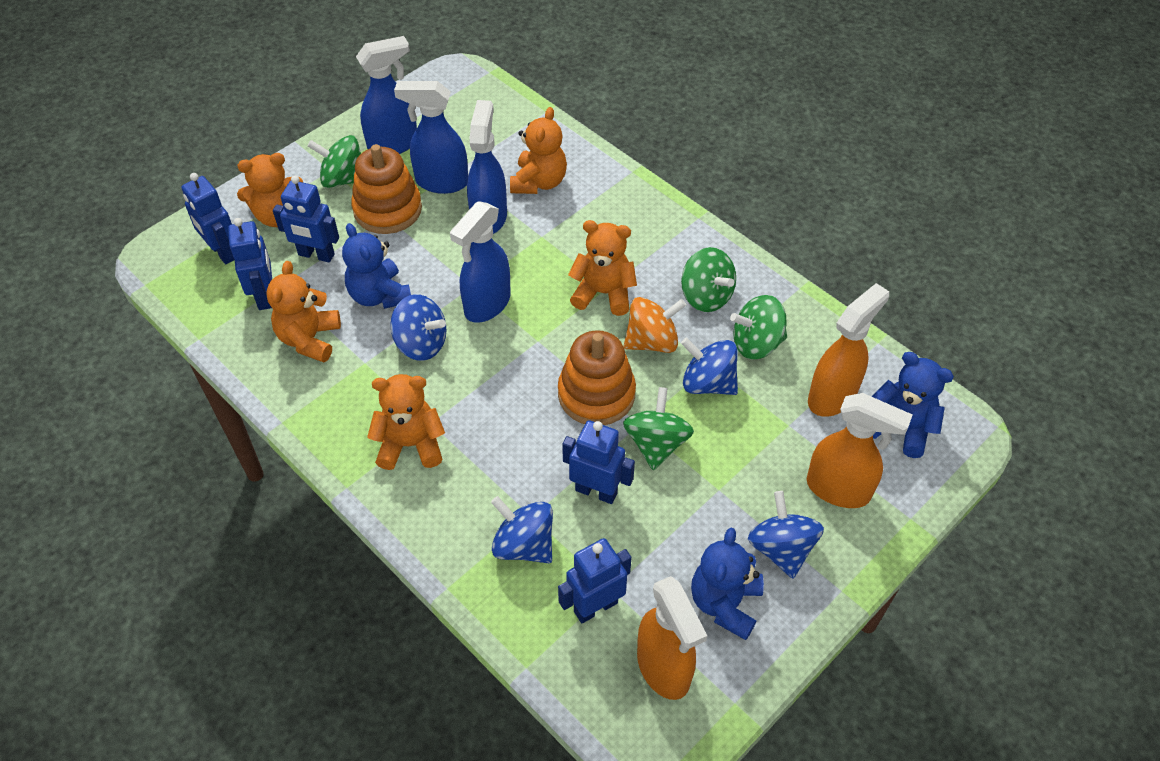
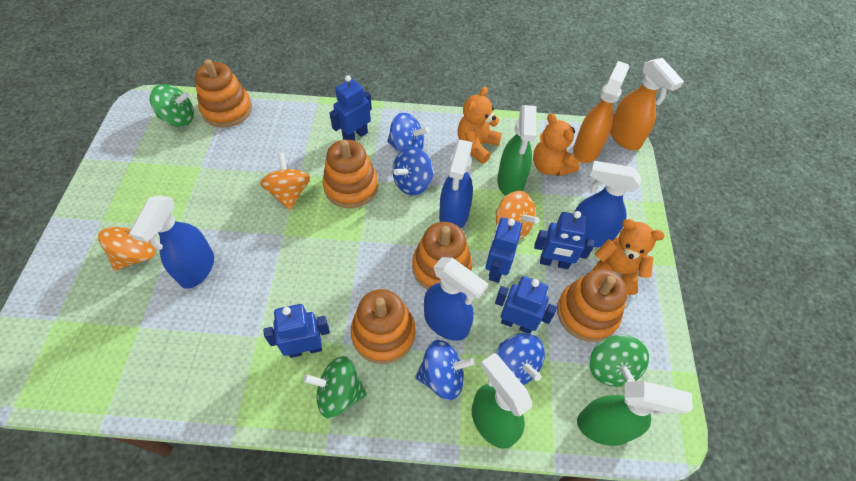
blue teddy bear: 3 -> 0
green spinning top: 4 -> 3
green spray bottle: 0 -> 3
orange spinning top: 1 -> 3
orange spray bottle: 3 -> 2
orange stacking toy: 2 -> 5
orange teddy bear: 5 -> 3

